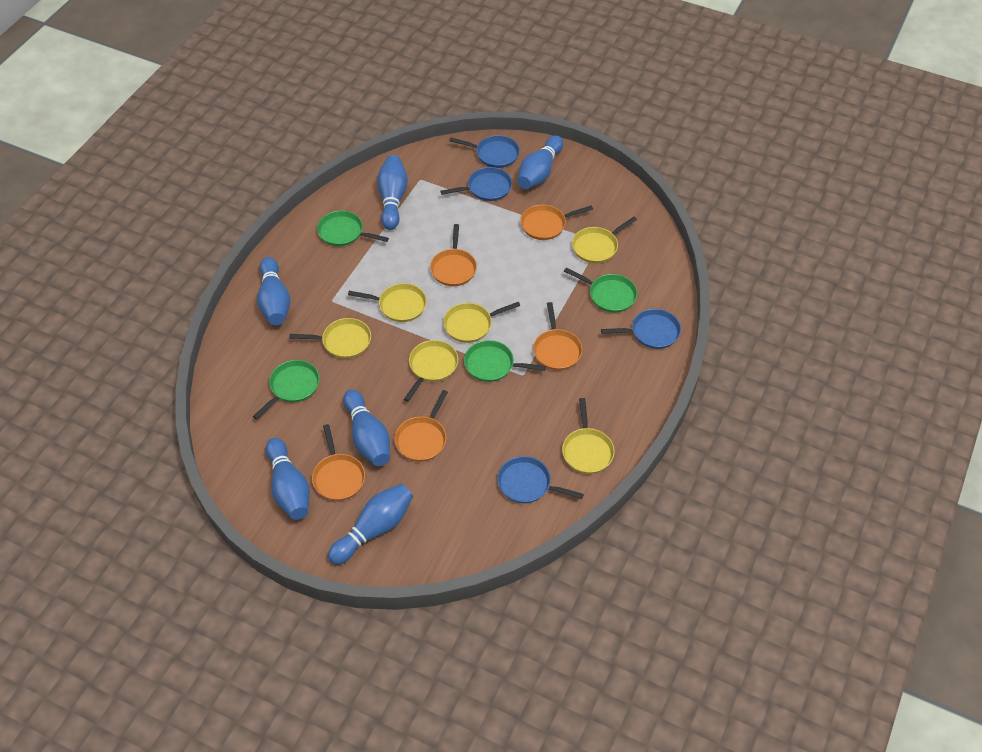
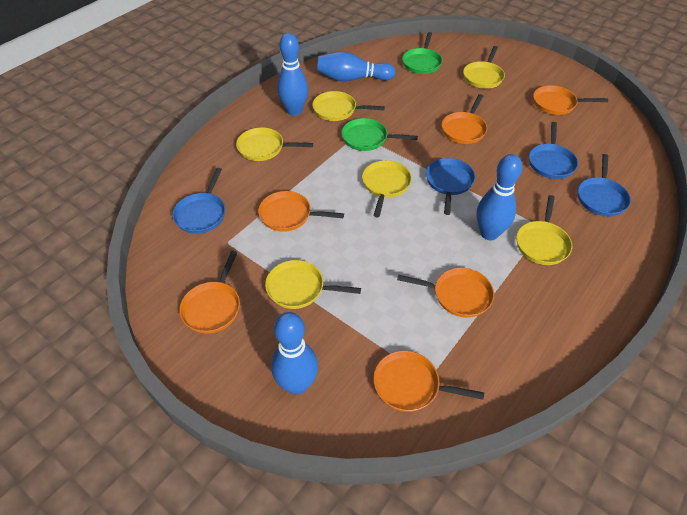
blue bowling pin: 6 -> 4
green pan: 4 -> 2
orange pan: 5 -> 6

